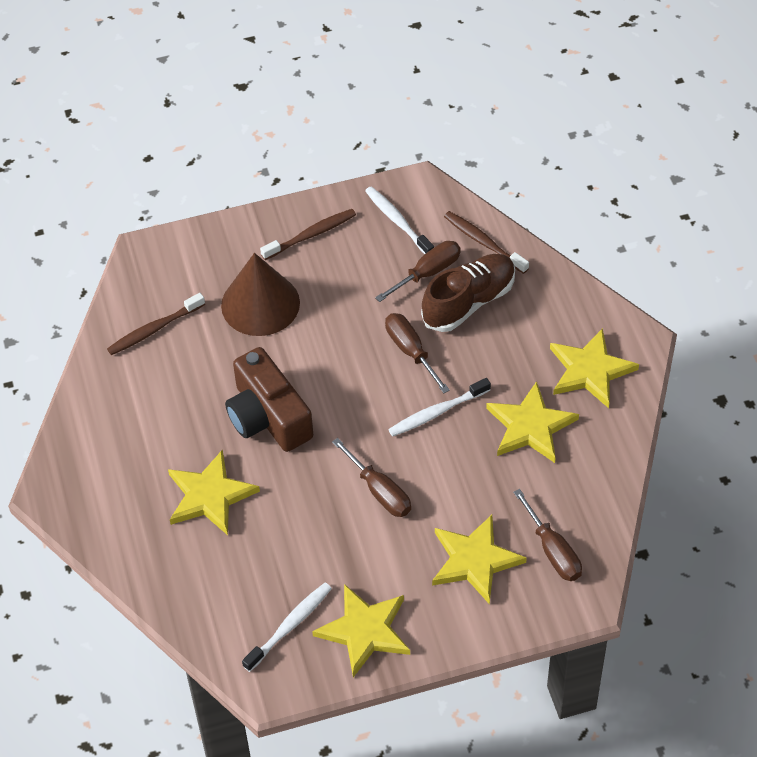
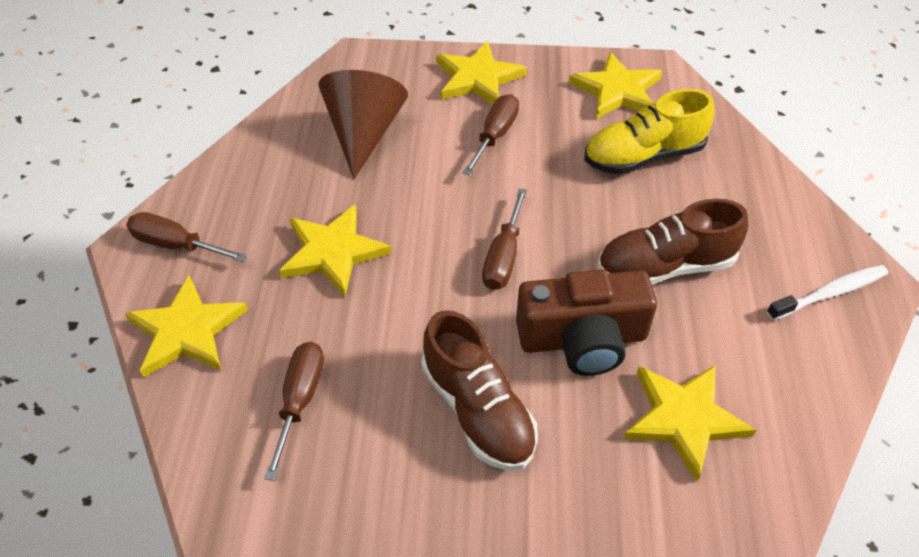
brown shoe: 1 -> 2
brown toothbrush: 3 -> 0
white toothbrush: 3 -> 1
yellow shoe: 0 -> 1

